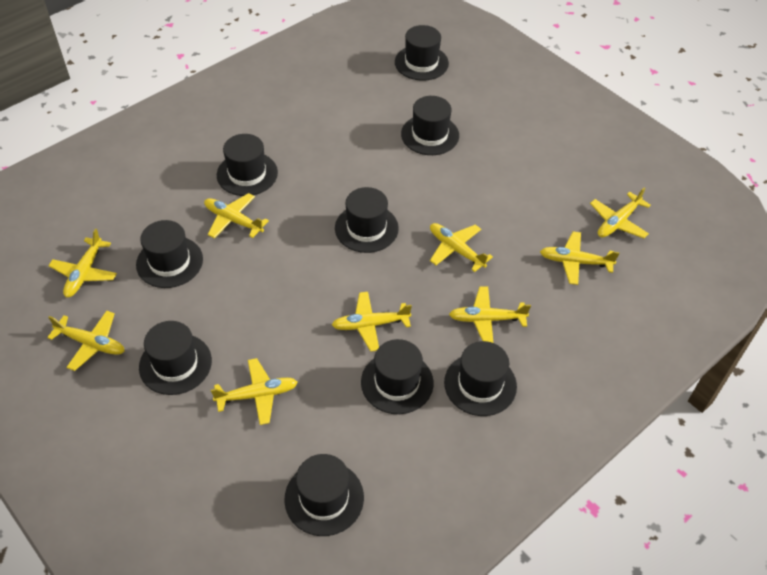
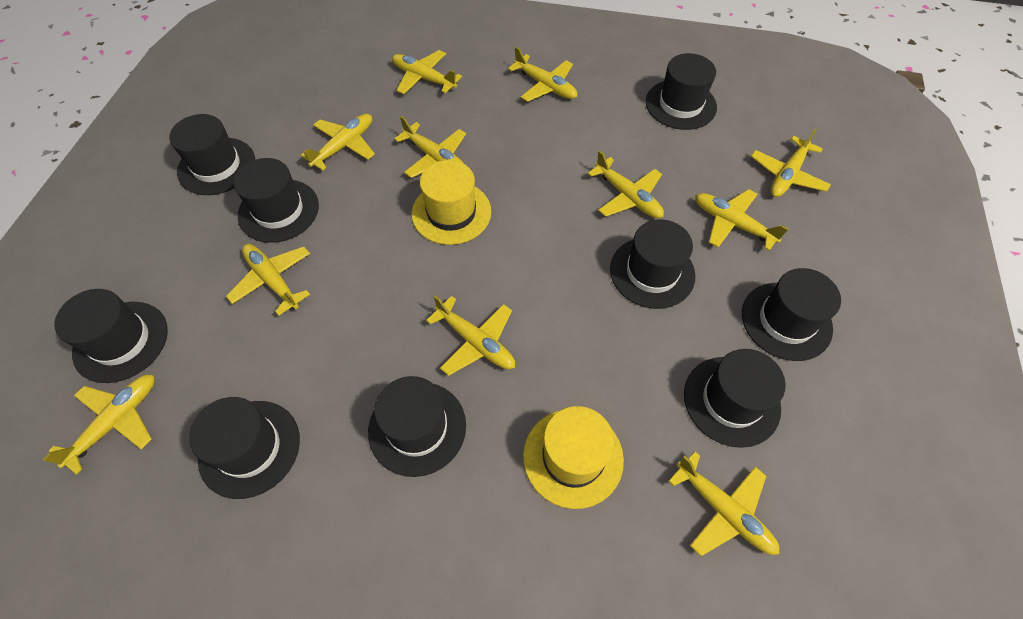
yellow hat: 0 -> 2
yellow plane: 9 -> 11

